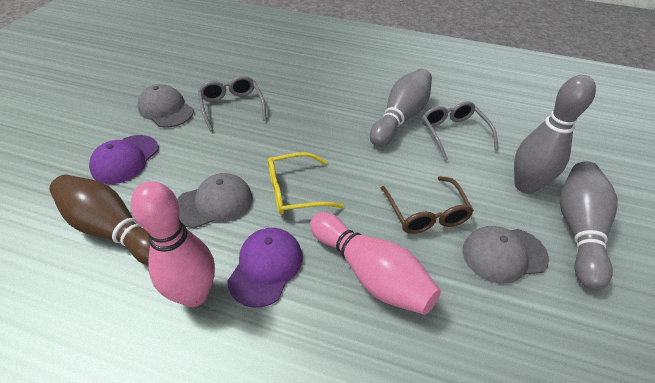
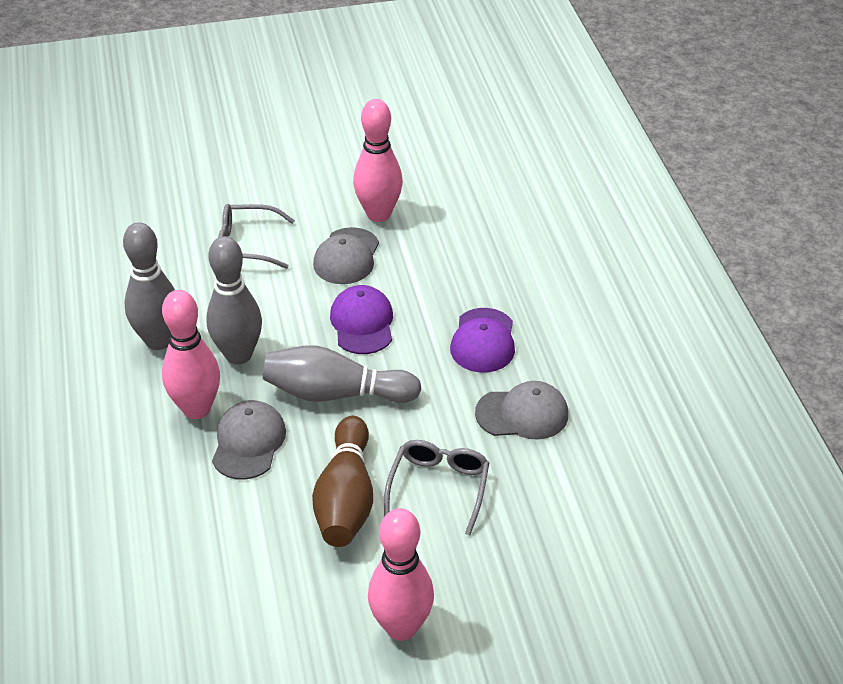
brown glasses: 1 -> 0
pink bowling pin: 2 -> 3
yellow glasses: 1 -> 0

